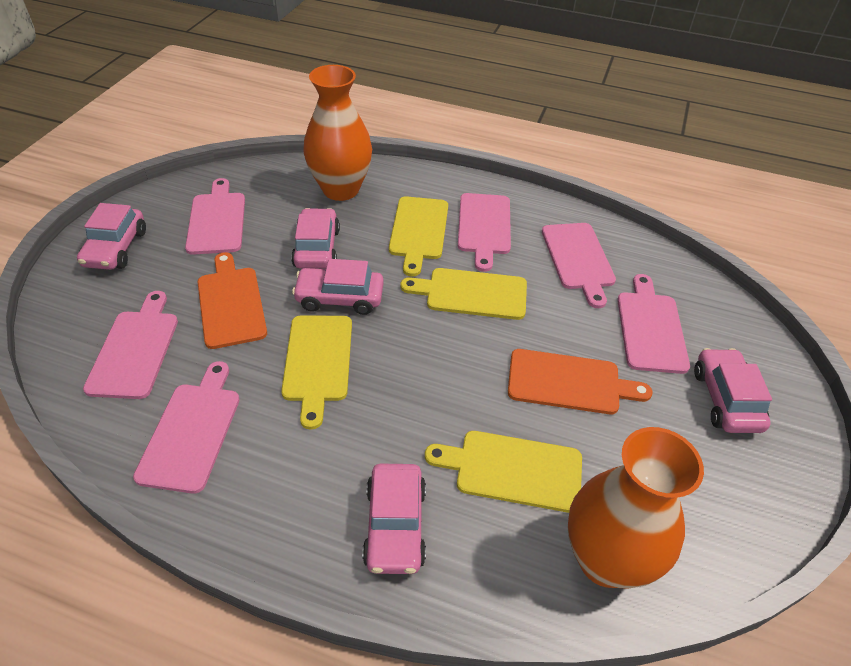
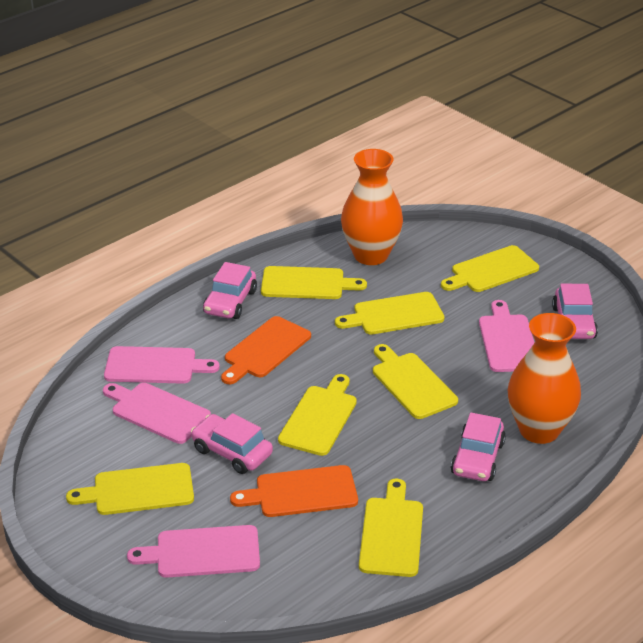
pink car: 5 -> 4
pink cutting board: 6 -> 4
yellow cutting board: 4 -> 7

